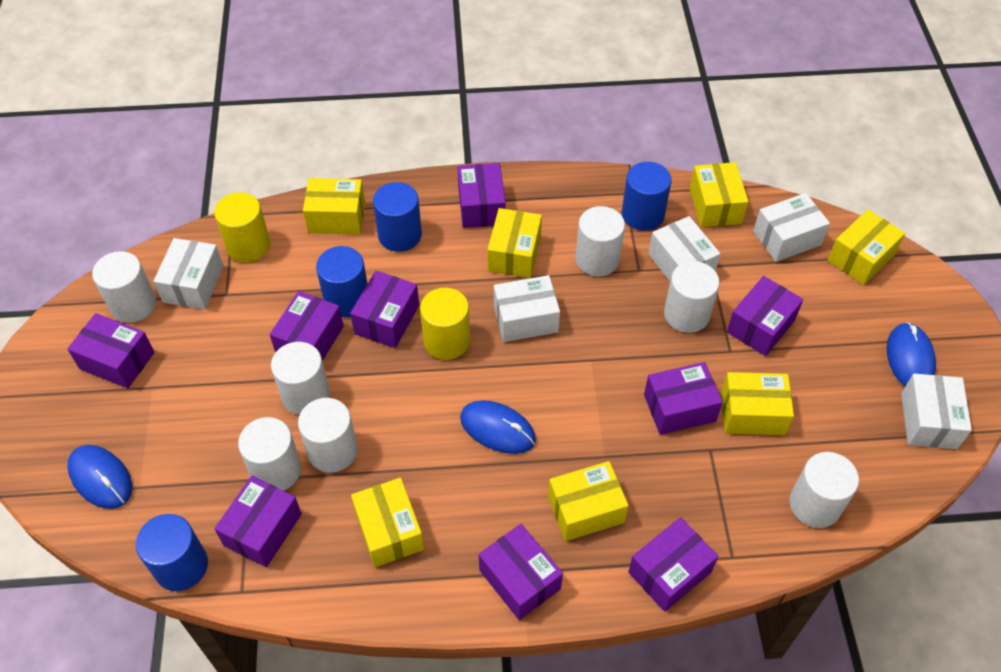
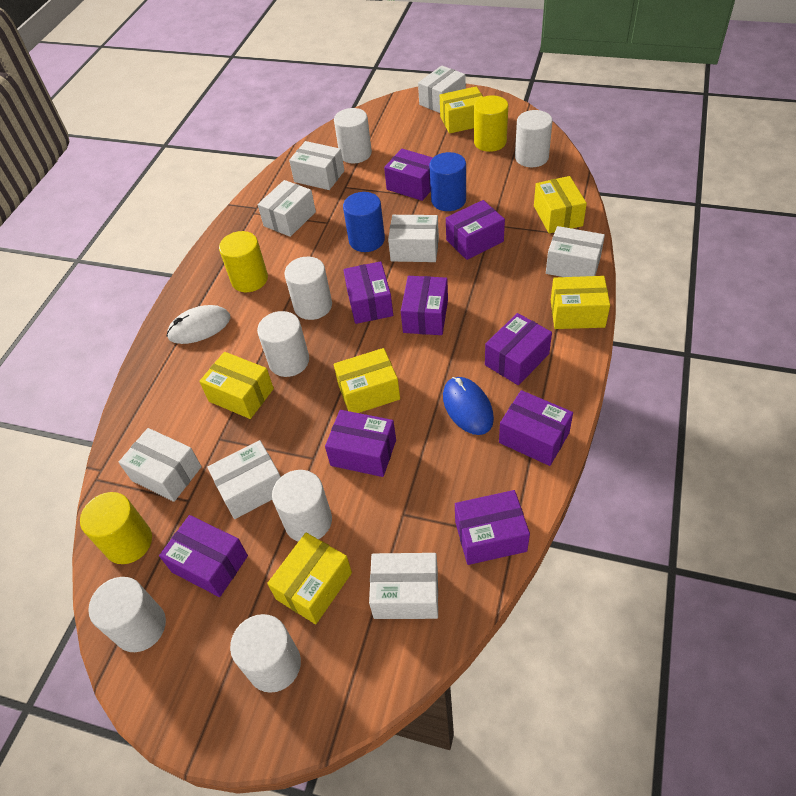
blue cylinder: 4 -> 2
blue mouse: 3 -> 1
white box: 5 -> 8
white mouse: 0 -> 1
yellow box: 7 -> 6
yellow cylinder: 2 -> 3

